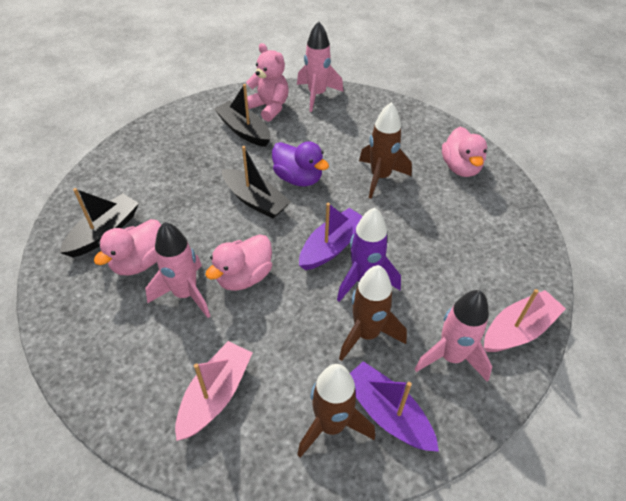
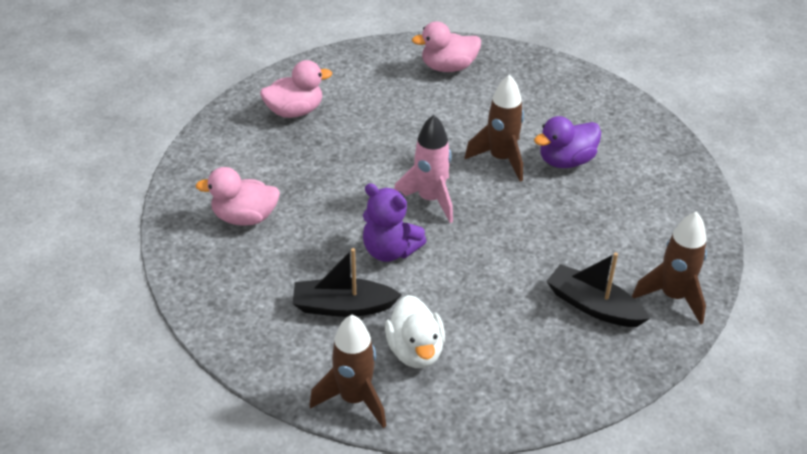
black boat: 3 -> 2
pink boat: 2 -> 0
pink rocket: 3 -> 1
pink teddy bear: 1 -> 0
purple boat: 2 -> 0
purple rocket: 1 -> 0
purple teddy bear: 0 -> 1
white duck: 0 -> 1

